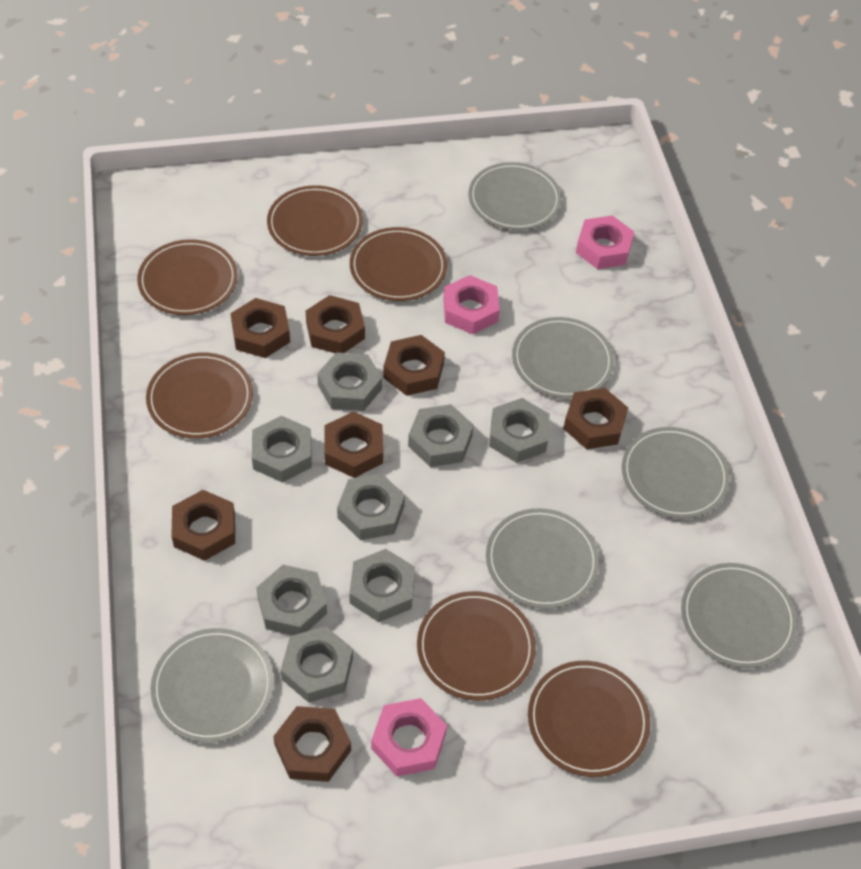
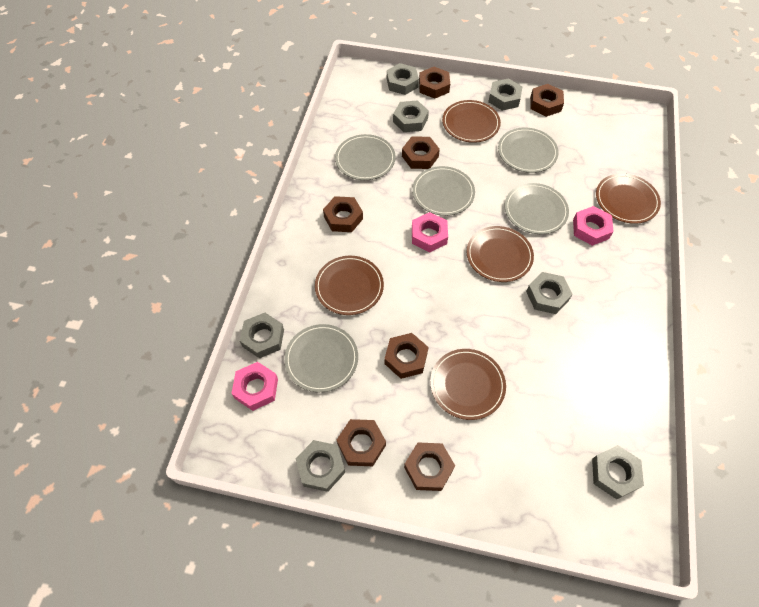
brown plate: 6 -> 5
grey nut: 8 -> 7
grey plate: 6 -> 5

